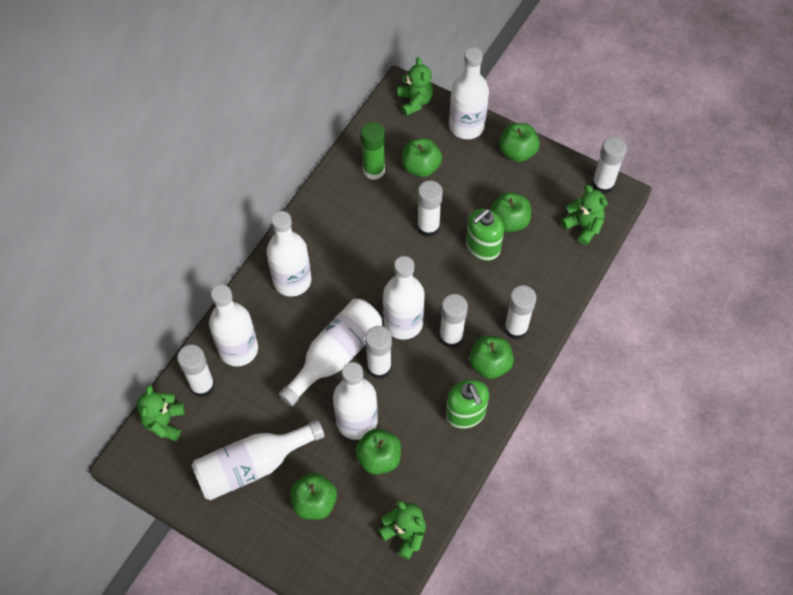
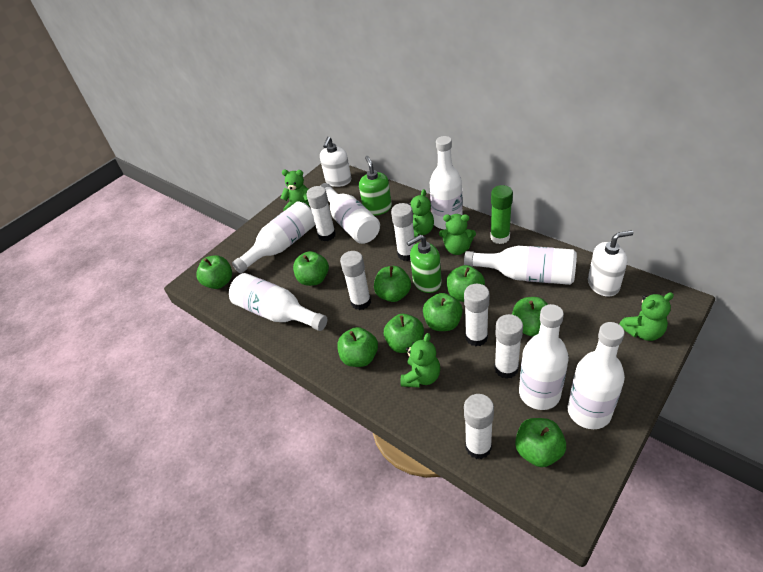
green apple: 6 -> 9
green teddy bear: 4 -> 5
white soap dispenser: 0 -> 2

